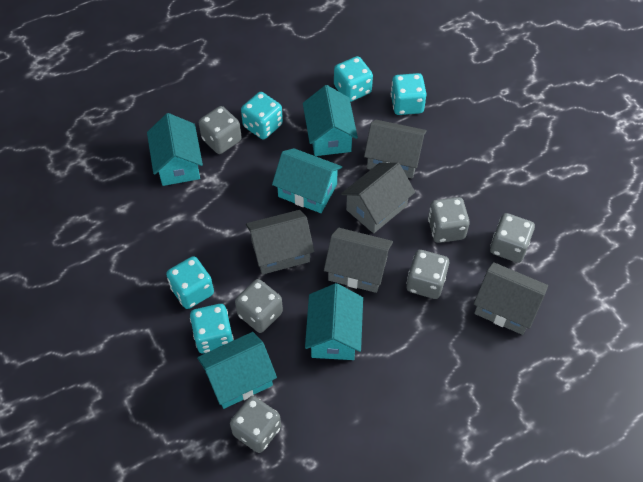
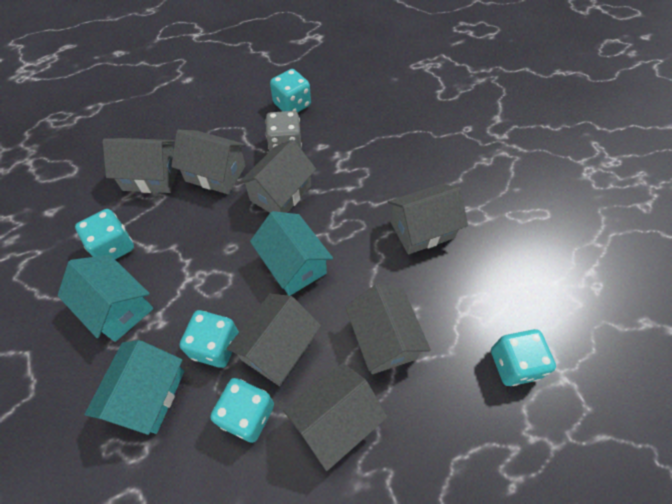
grey dice: 6 -> 1
grey house: 5 -> 7
turquoise house: 5 -> 3

